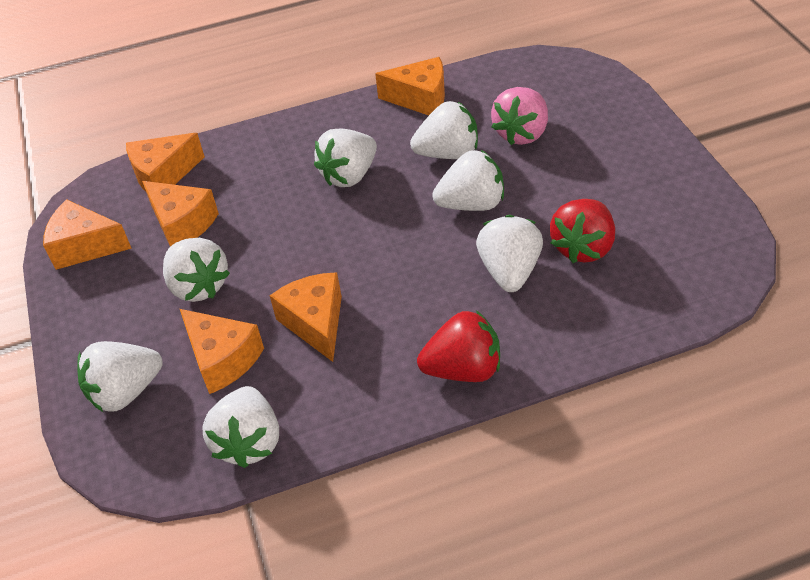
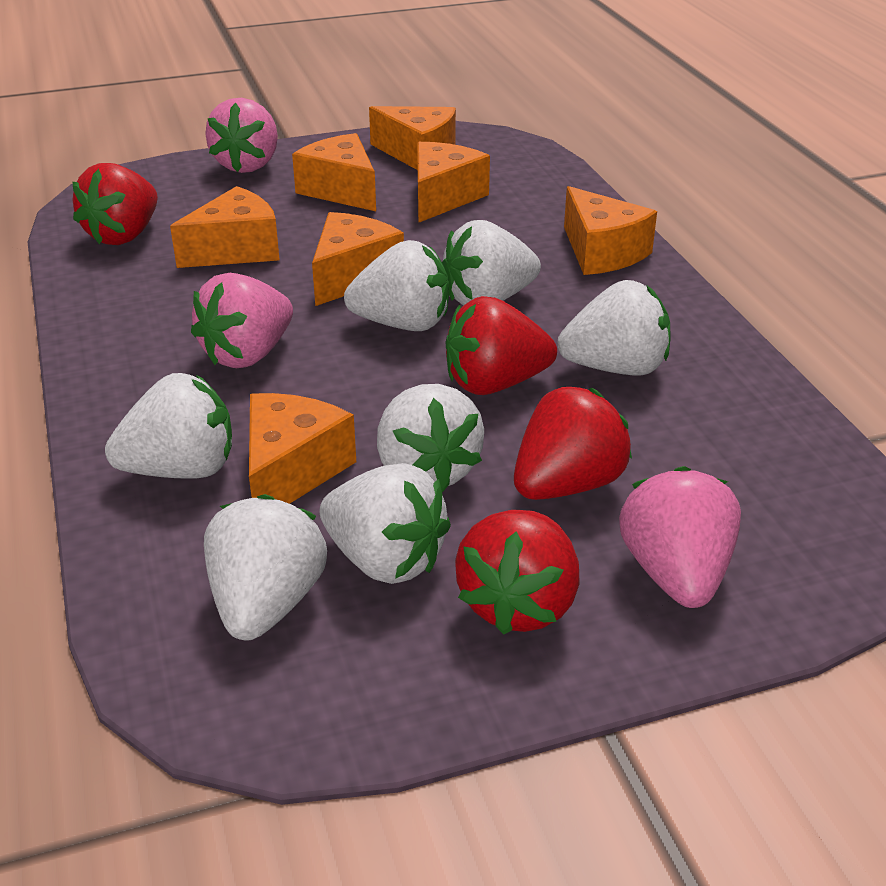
orange cheese: 6 -> 7
pink strawberry: 1 -> 3
red strawberry: 2 -> 4

